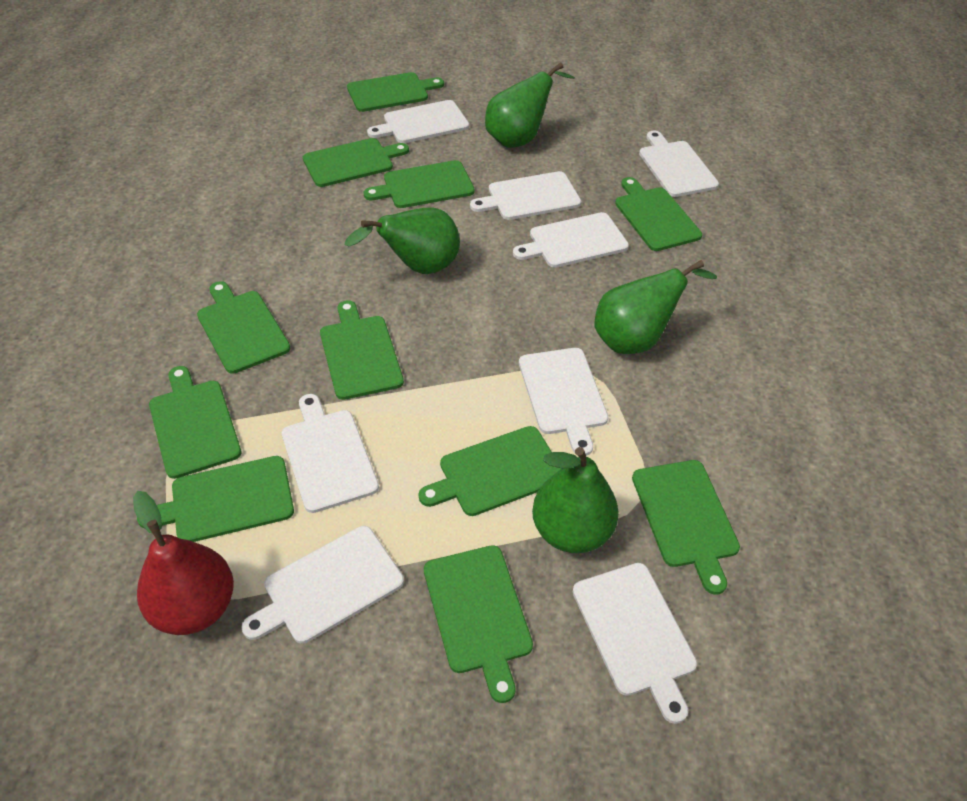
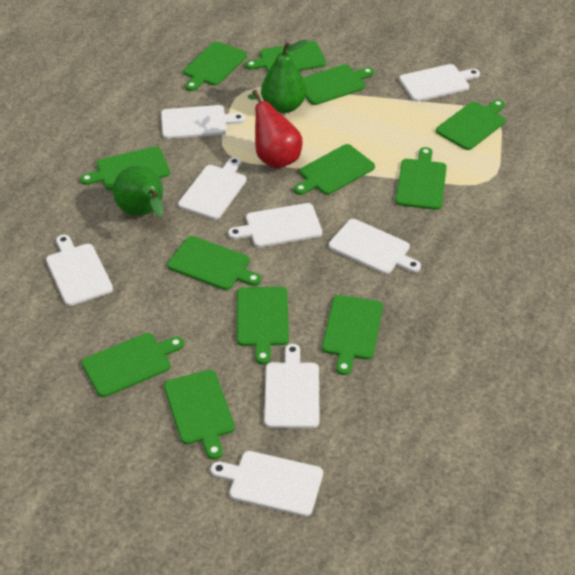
green cutting board: 11 -> 12
green pear: 4 -> 2

